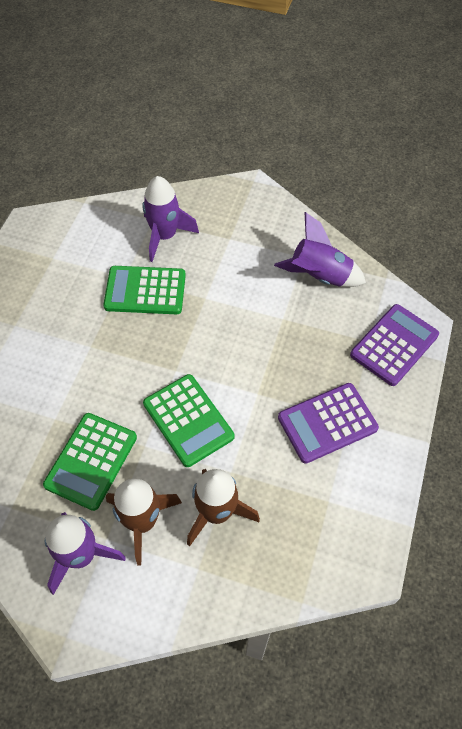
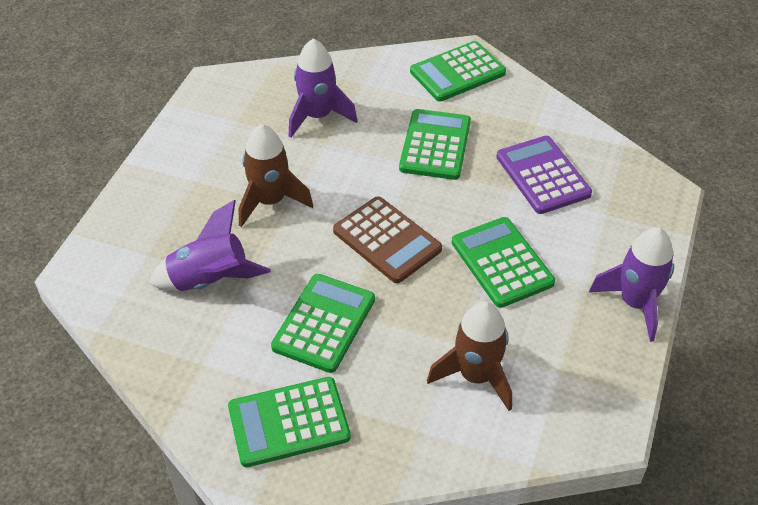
brown calculator: 0 -> 1
green calculator: 3 -> 5
purple calculator: 2 -> 1

